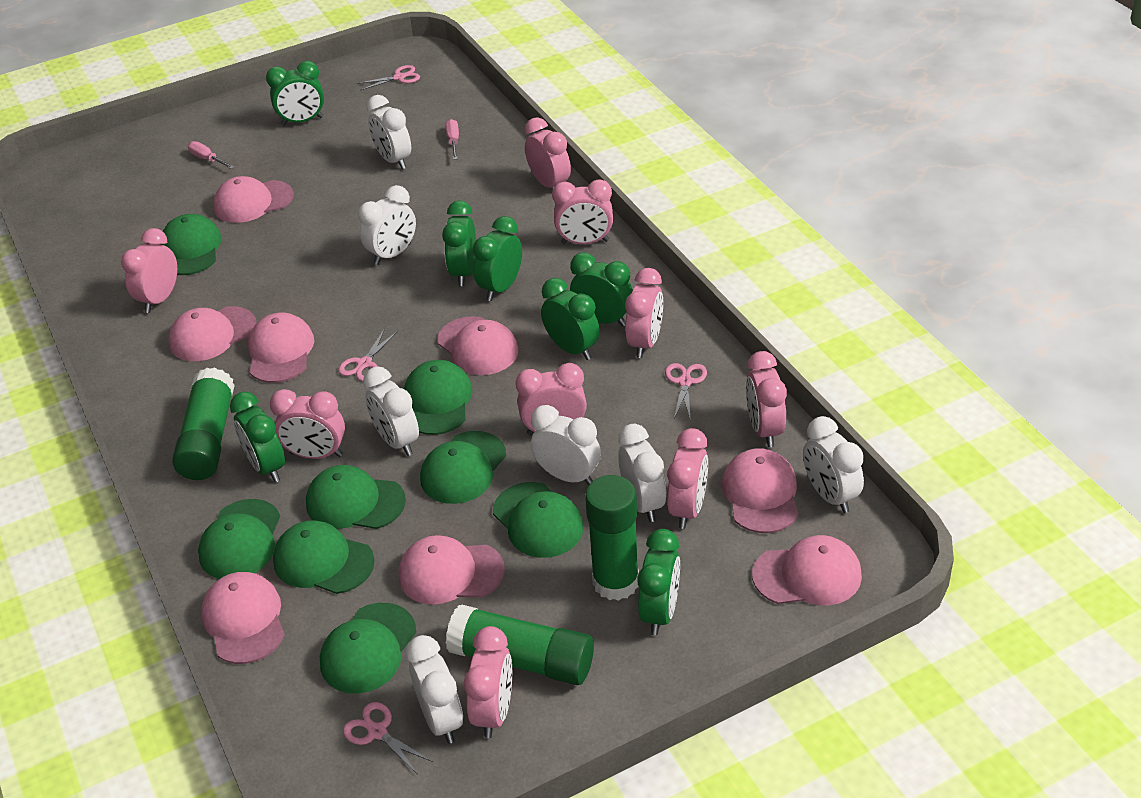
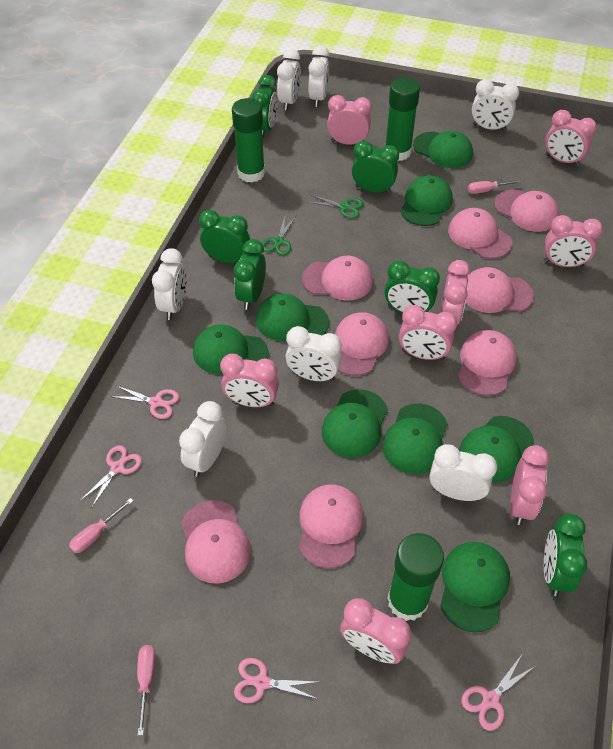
green clock: 7 -> 6
green scissors: 0 -> 2
pink clock: 9 -> 8
pink screwdriver: 2 -> 3

